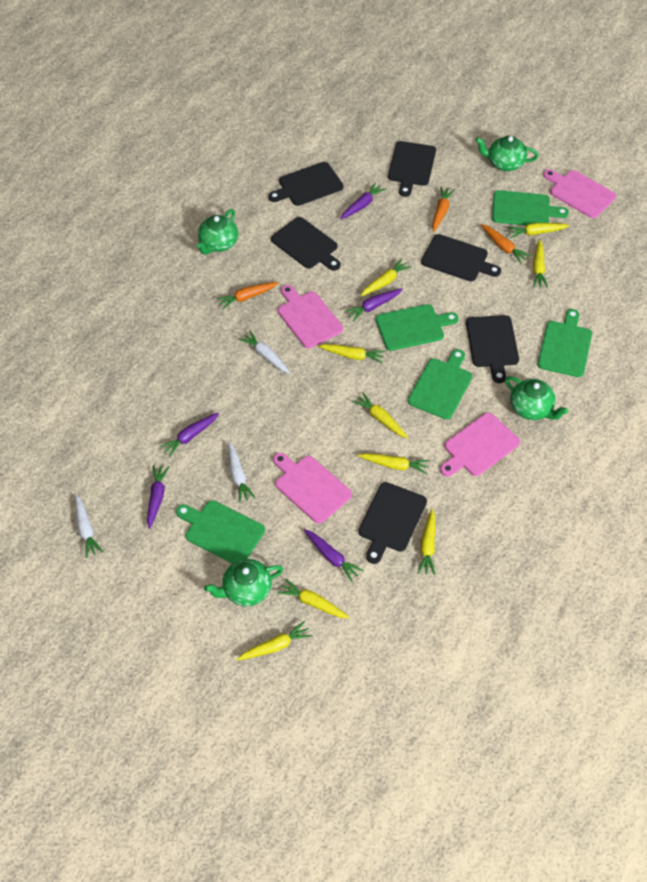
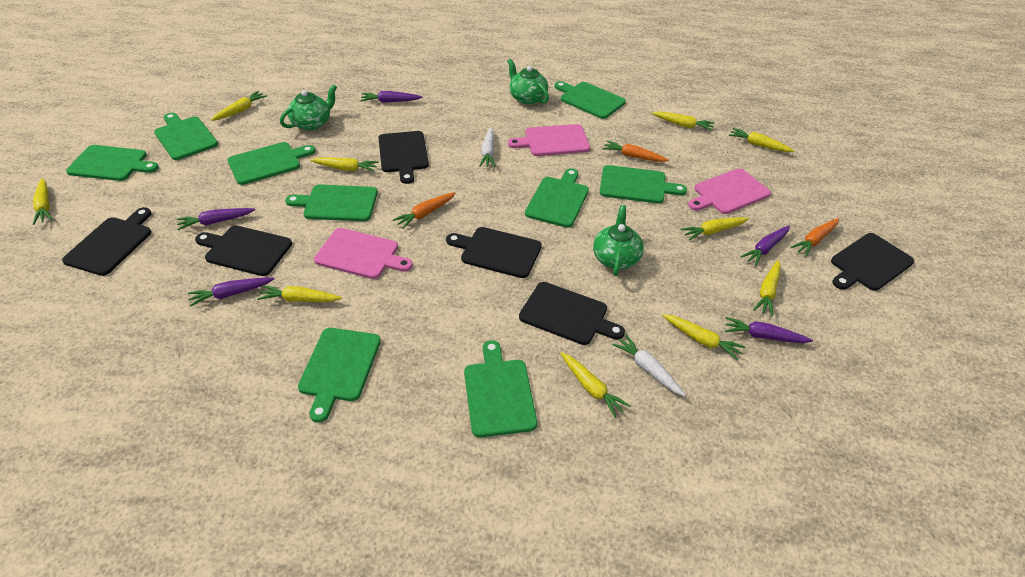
green cutting board: 5 -> 9
green teapot: 4 -> 3
pink cutting board: 4 -> 3
white carrot: 3 -> 2
yellow carrot: 9 -> 10

